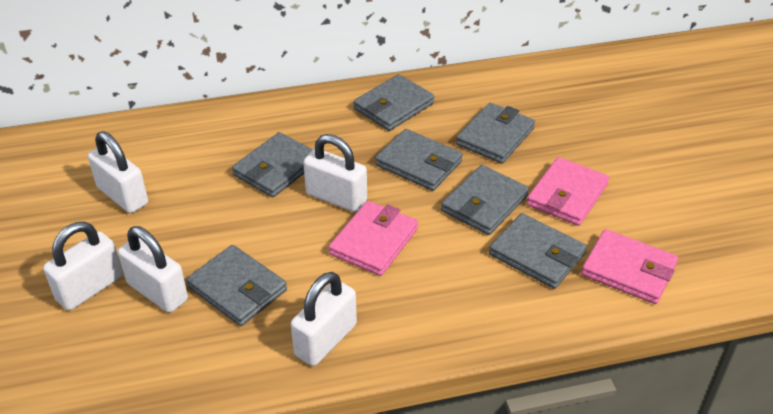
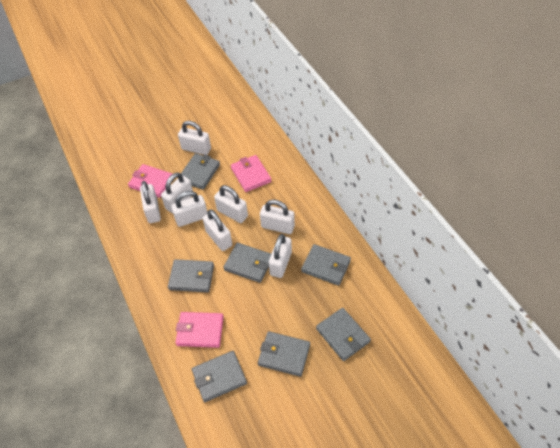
white padlock: 5 -> 8

